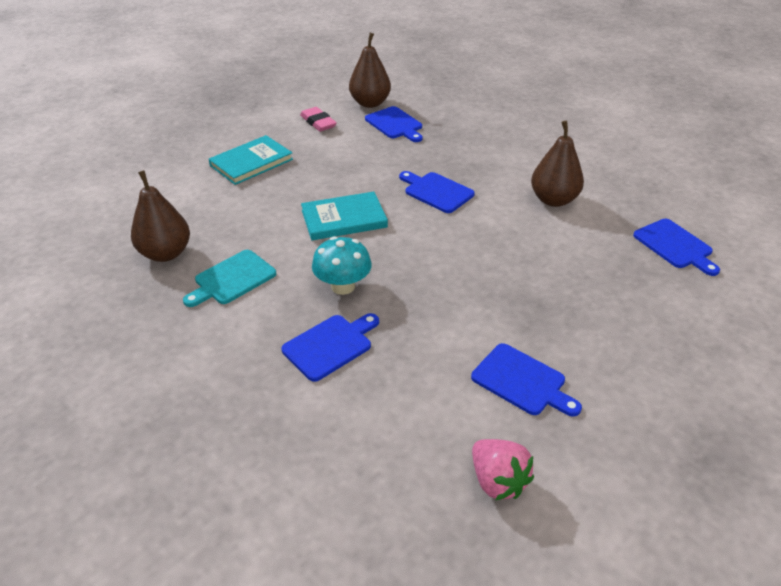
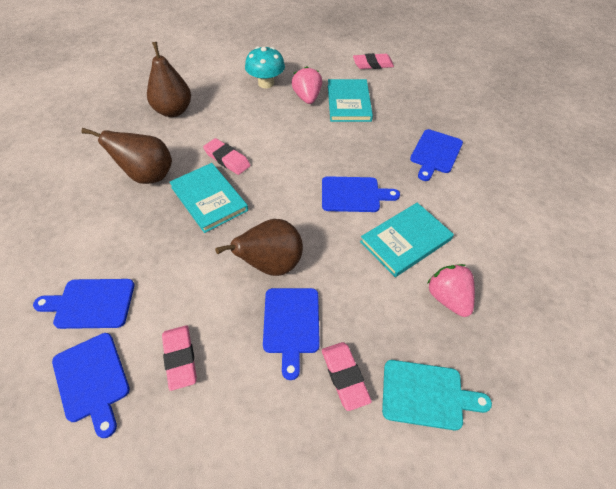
pink eraser: 1 -> 4
pink strawberry: 1 -> 2
turquoise book: 2 -> 3

